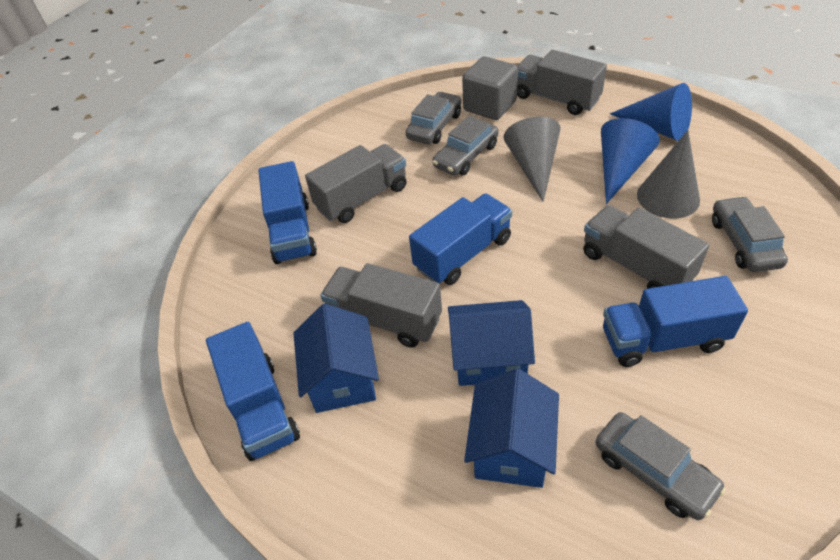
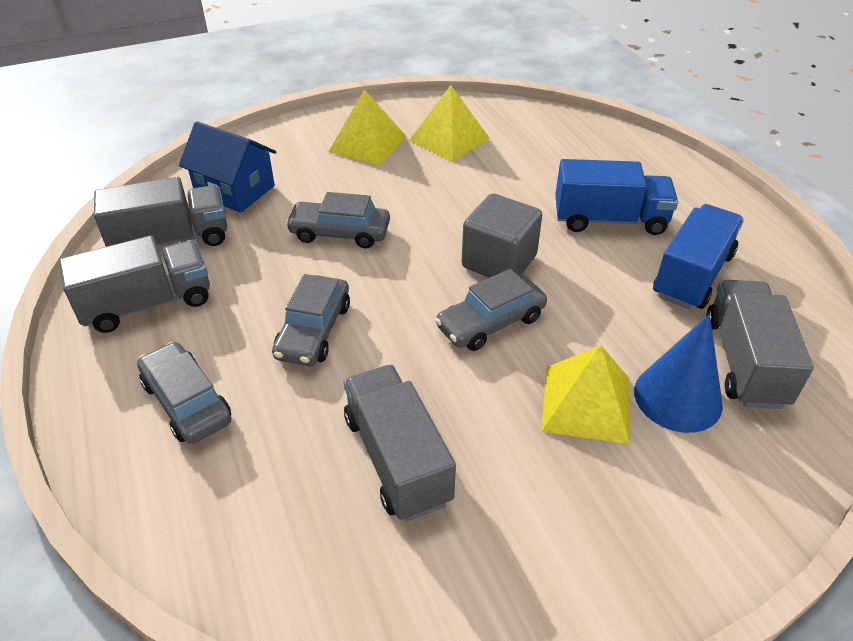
blue cone: 2 -> 1
blue house: 3 -> 1
blue truck: 4 -> 2
grey cone: 2 -> 0
yellow pyramid: 0 -> 3

